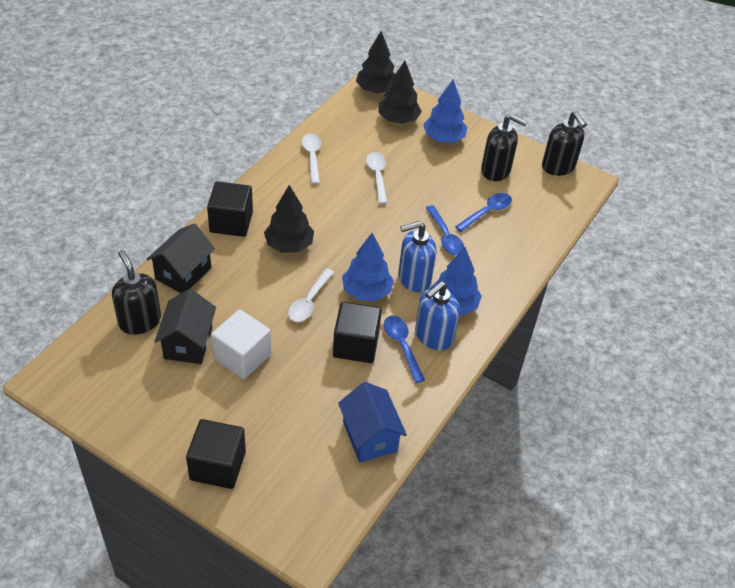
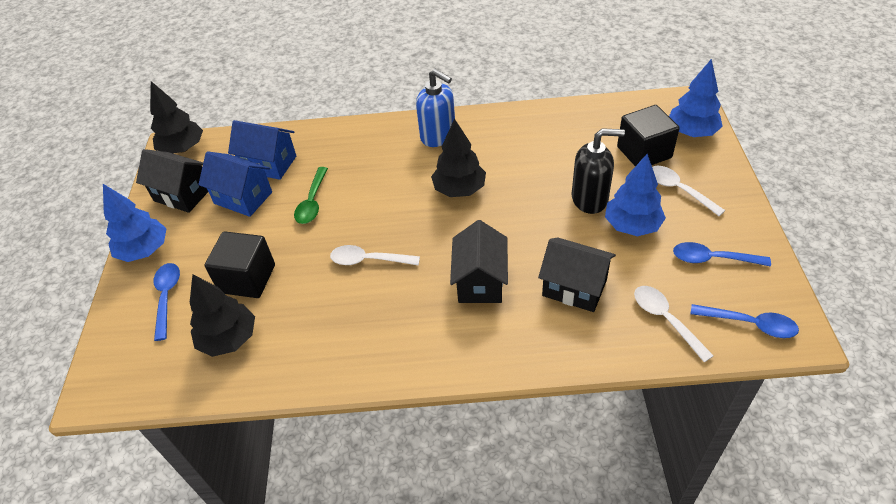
black cube: 3 -> 2
black house: 2 -> 3
black soap dispenser: 3 -> 1
blue house: 1 -> 2
blue soap dispenser: 2 -> 1
green spoon: 0 -> 1
white cube: 1 -> 0

